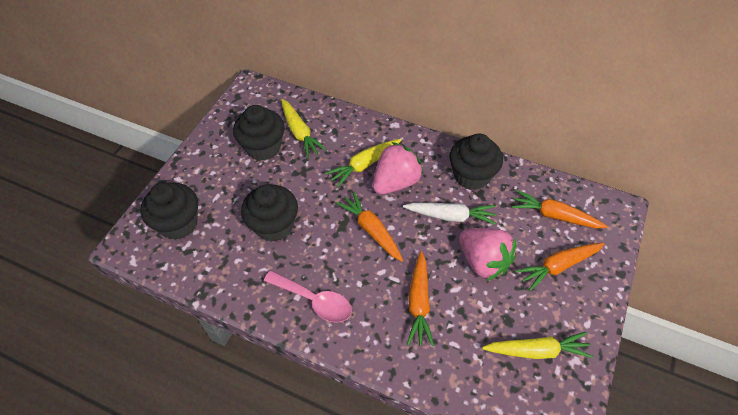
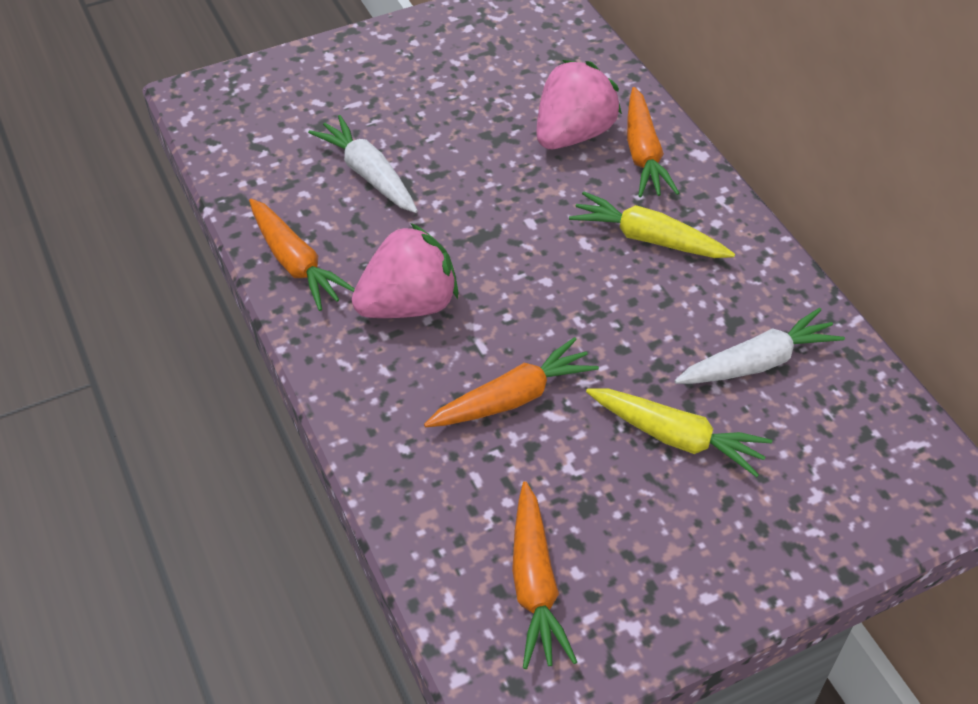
black cupcake: 4 -> 0
pink spoon: 1 -> 0
white carrot: 1 -> 2
yellow carrot: 3 -> 2

